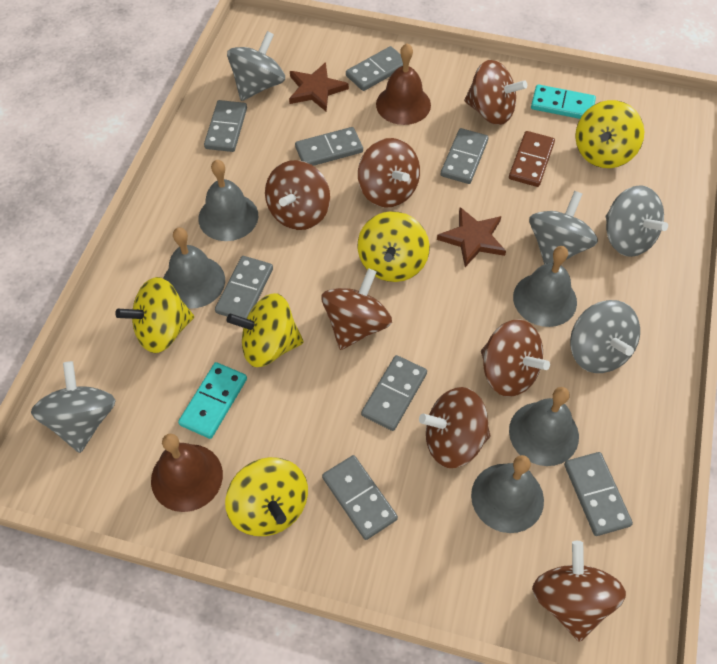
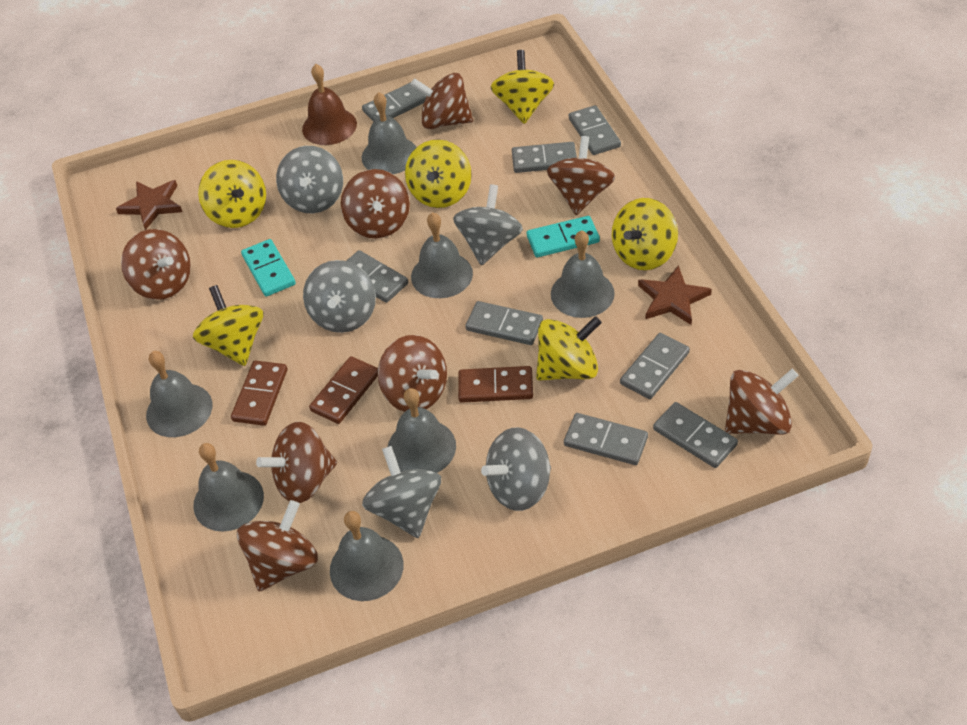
brown bell: 2 -> 1
brown domino: 1 -> 3
brown spinning top: 7 -> 8
grey bell: 5 -> 7
yellow spinning top: 5 -> 6

